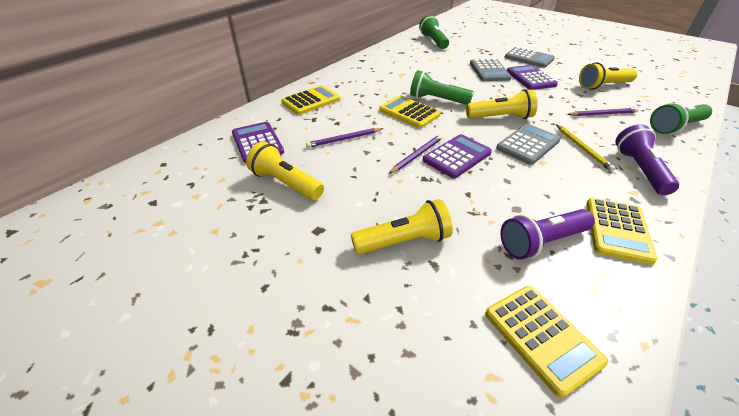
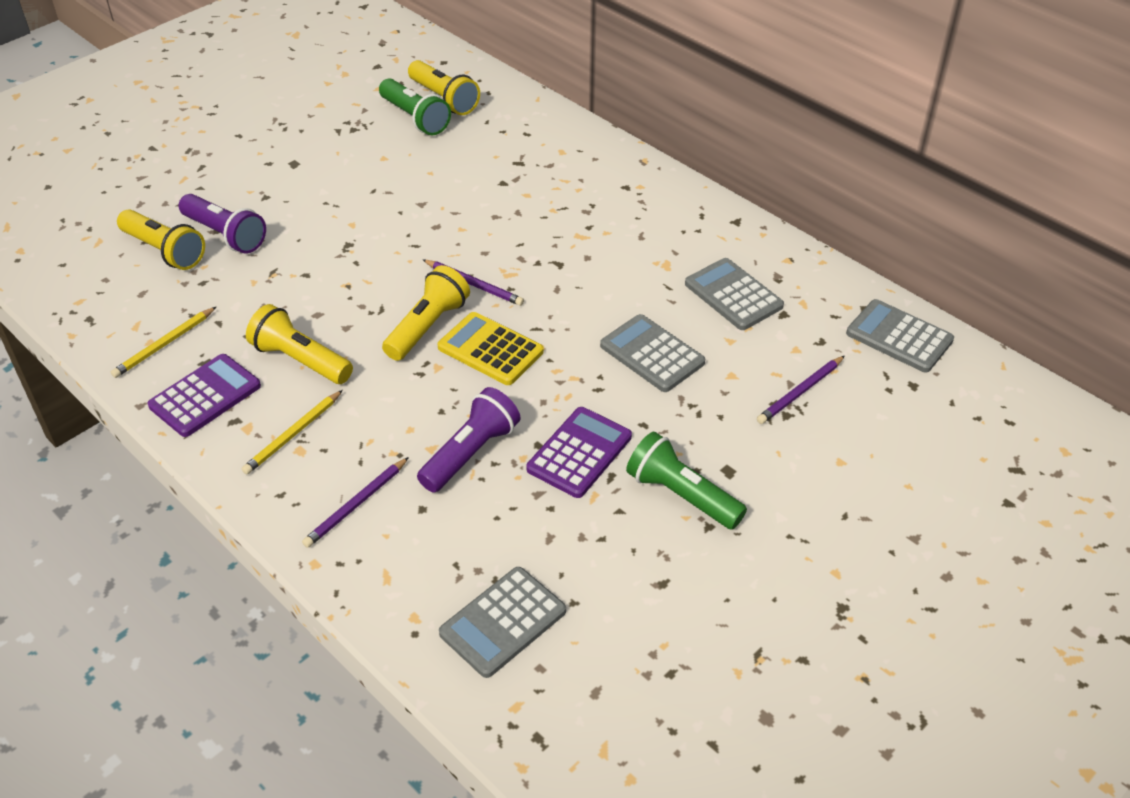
green flashlight: 3 -> 2
grey calculator: 3 -> 4
purple calculator: 3 -> 2
yellow calculator: 4 -> 1
yellow pencil: 1 -> 2

